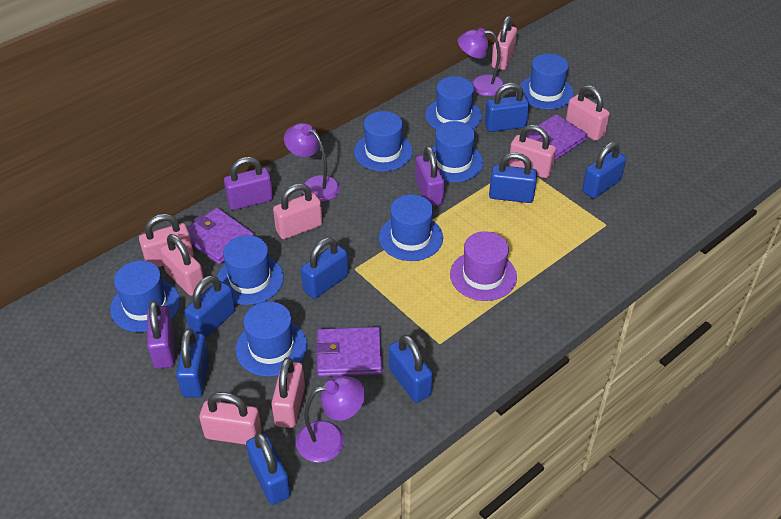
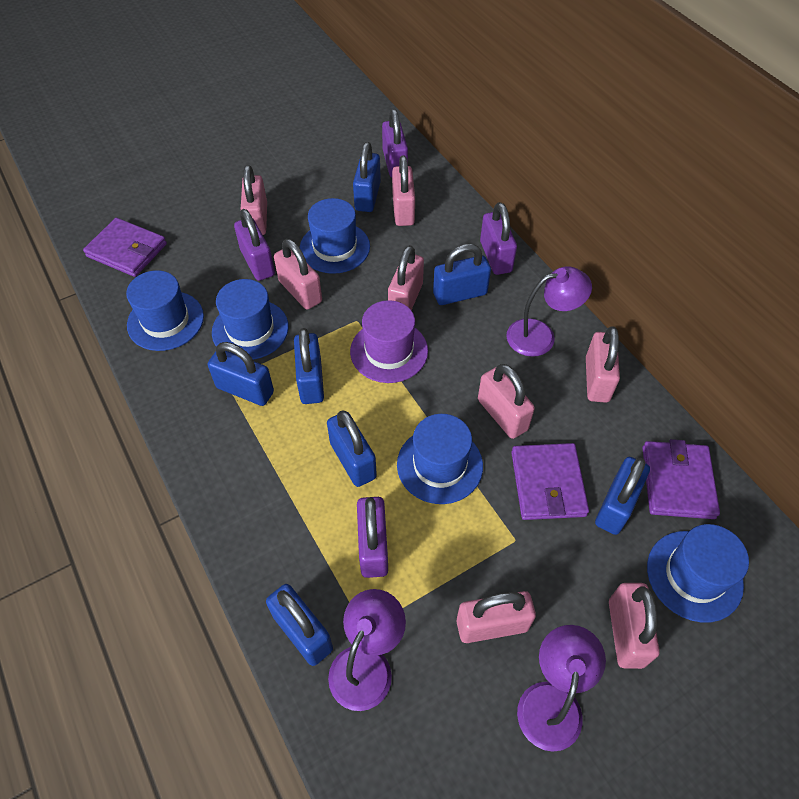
blue hat: 8 -> 5
blue padlock: 8 -> 7
purple padlock: 3 -> 4

